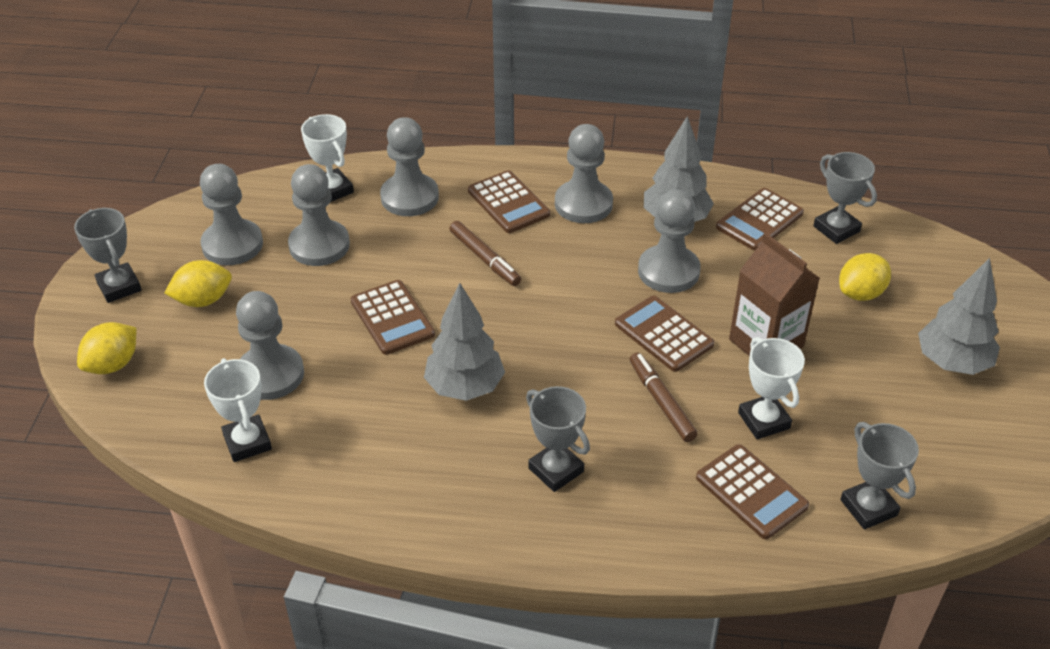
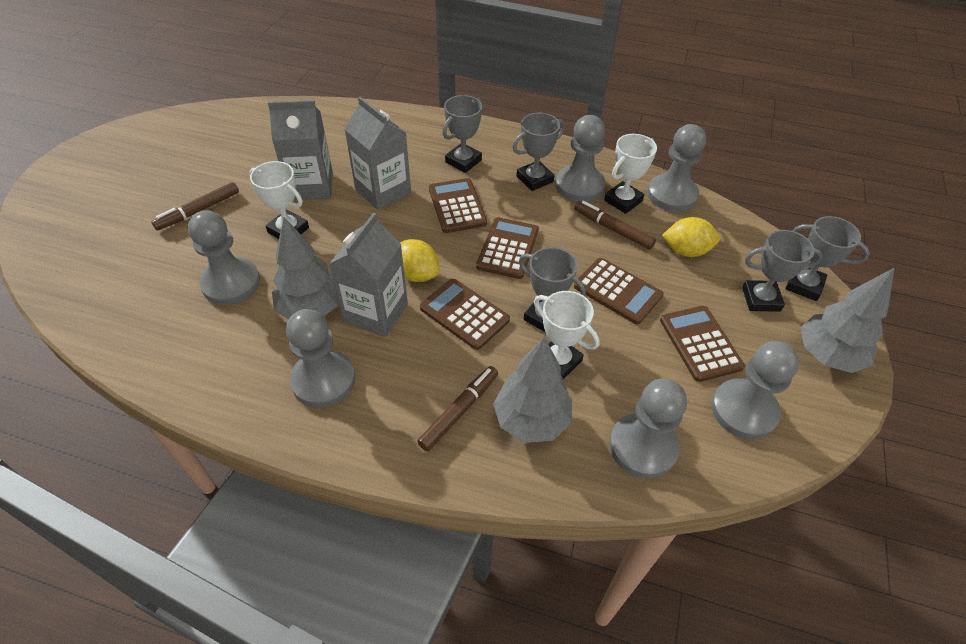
brown carton: 1 -> 0
brown marker: 2 -> 3
grey carton: 0 -> 3
grey trophy: 4 -> 5
yellow lemon: 3 -> 2

